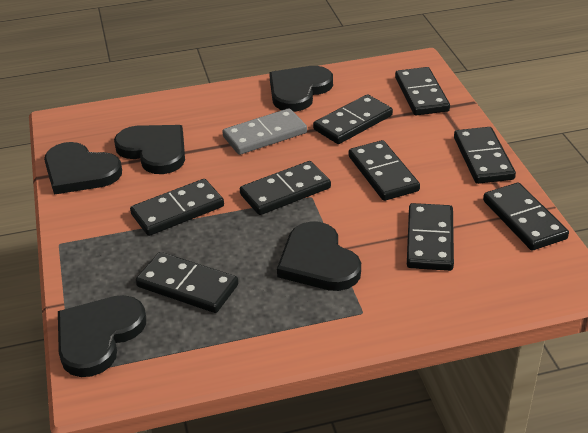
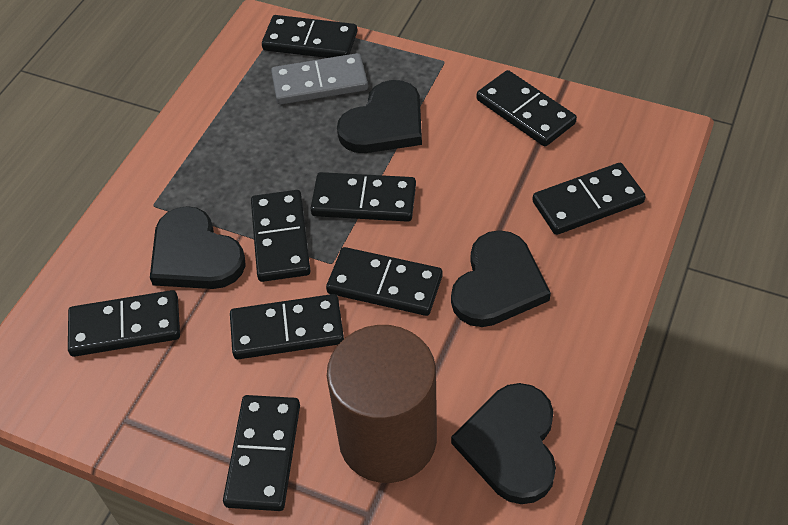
black heart: 5 -> 4
brown cylinder: 0 -> 1

